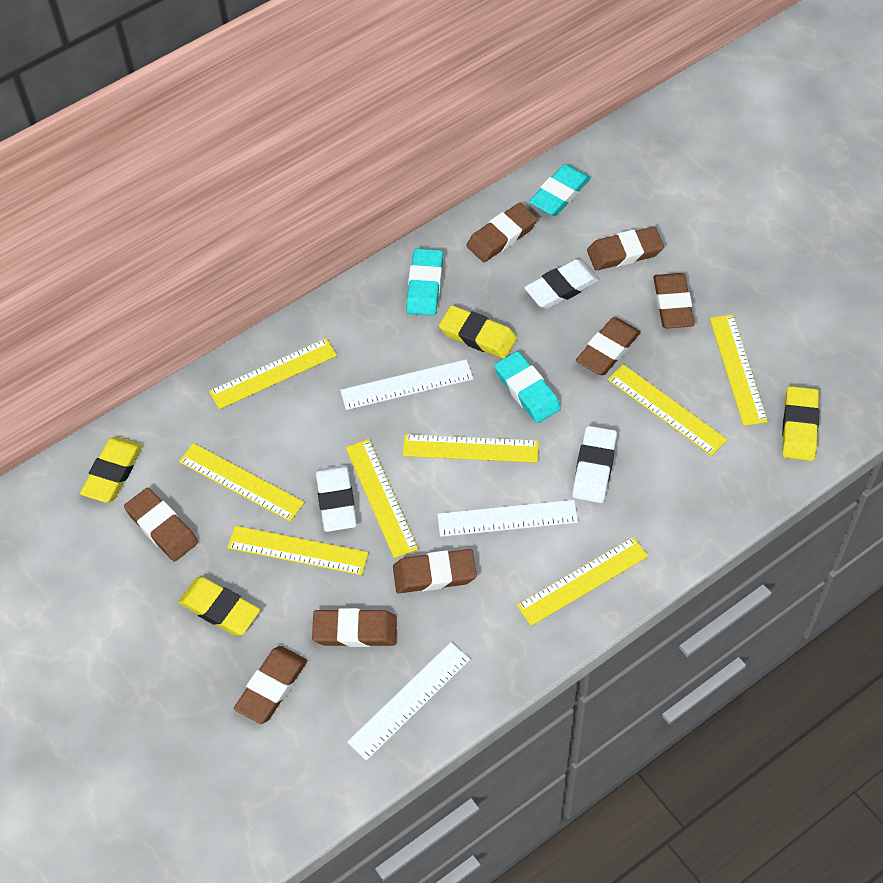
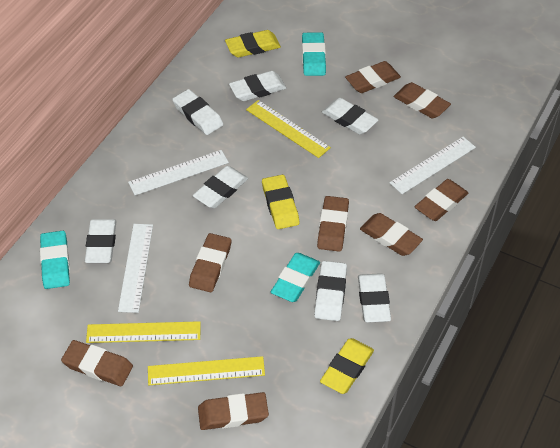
white eraser: 3 -> 7
yellow eraser: 4 -> 3
yellow ruler: 8 -> 3

